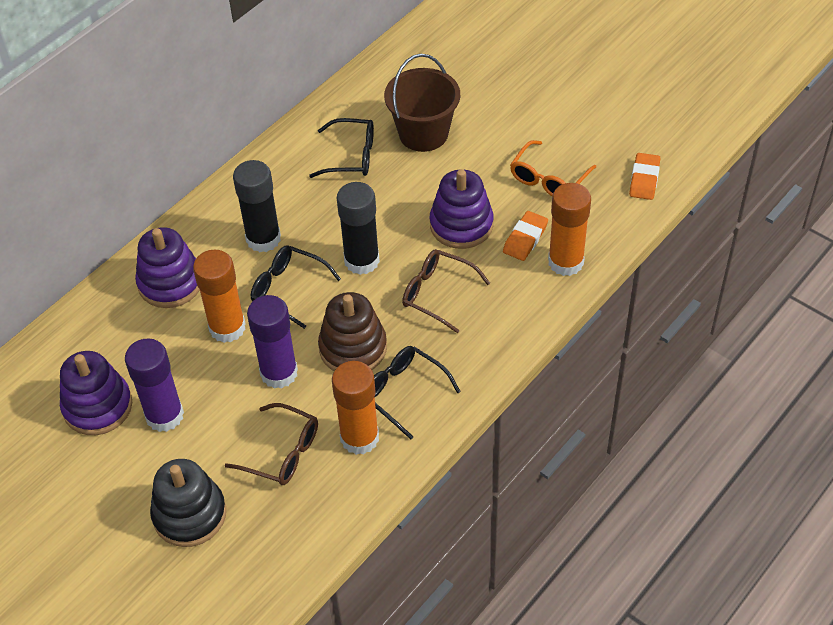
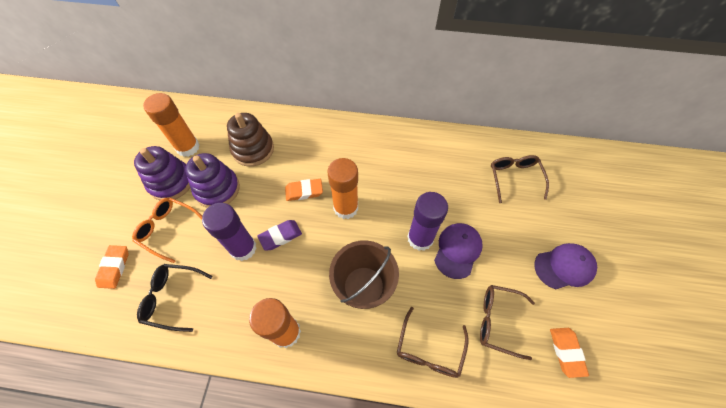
black glasses: 3 -> 1
black glue stick: 2 -> 0
black stacking toy: 1 -> 0
brown glasses: 2 -> 3
orange eraser: 2 -> 3
purple cap: 0 -> 2
purple eraser: 0 -> 1
purple stacking toy: 3 -> 2

